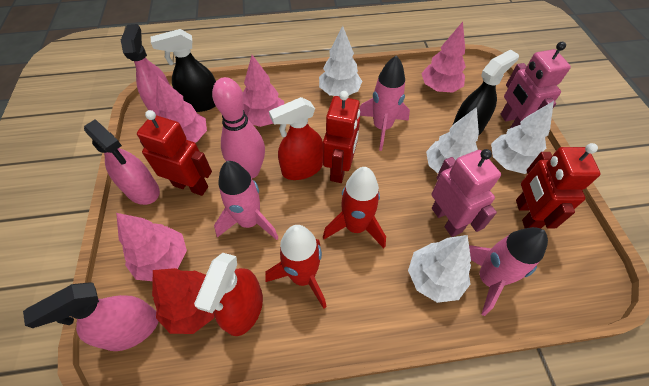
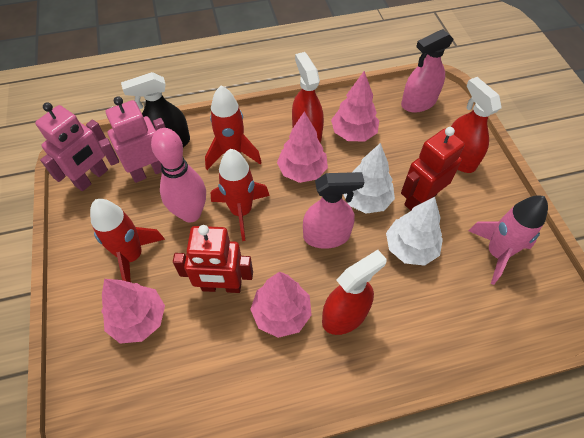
black spray bottle: 2 -> 1
pink rocket: 3 -> 1
pink spray bottle: 3 -> 2
red robot: 3 -> 2
red rocket: 2 -> 3
red spray bottle: 2 -> 3
red tree: 1 -> 0
white tree: 4 -> 2

